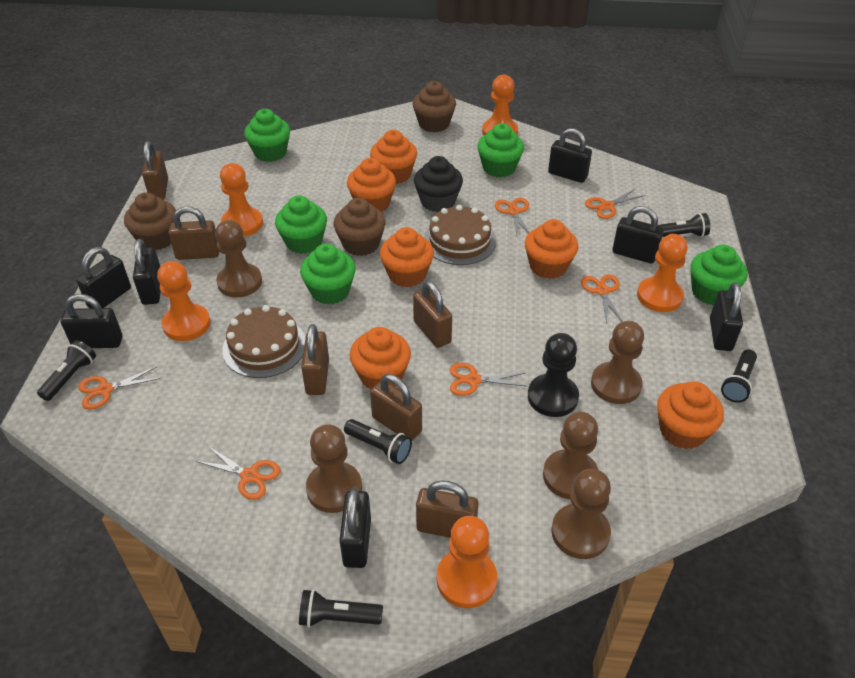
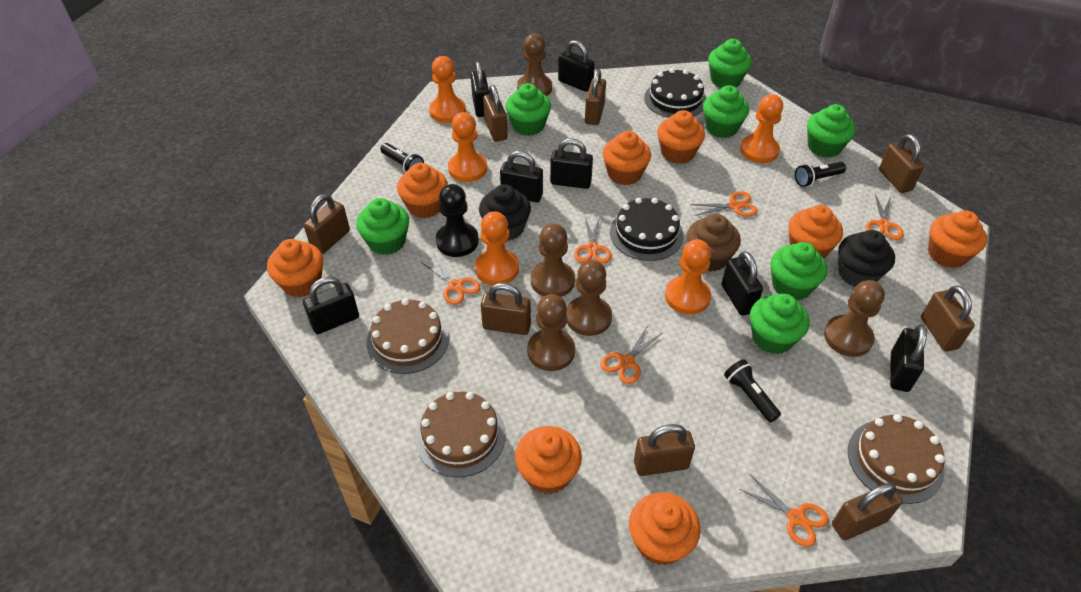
black cake: 0 -> 2
black cupcake: 1 -> 2
black flashlight: 5 -> 3
brown cake: 2 -> 3
brown cupcake: 3 -> 1
brown padlock: 6 -> 8
green cupcake: 5 -> 7
orange cupcake: 6 -> 8

